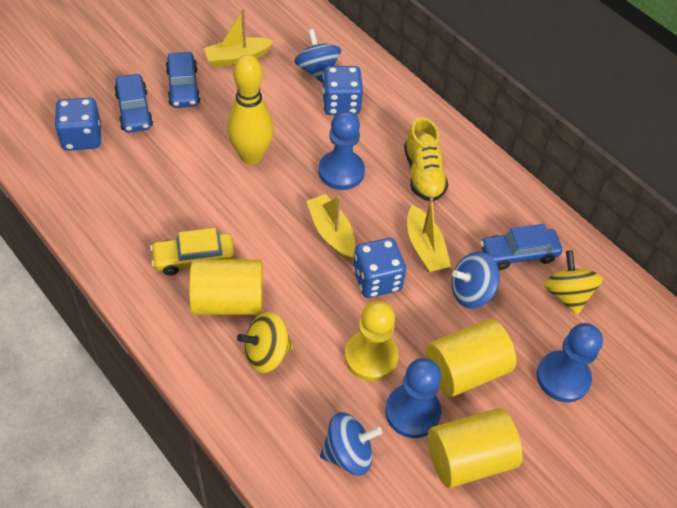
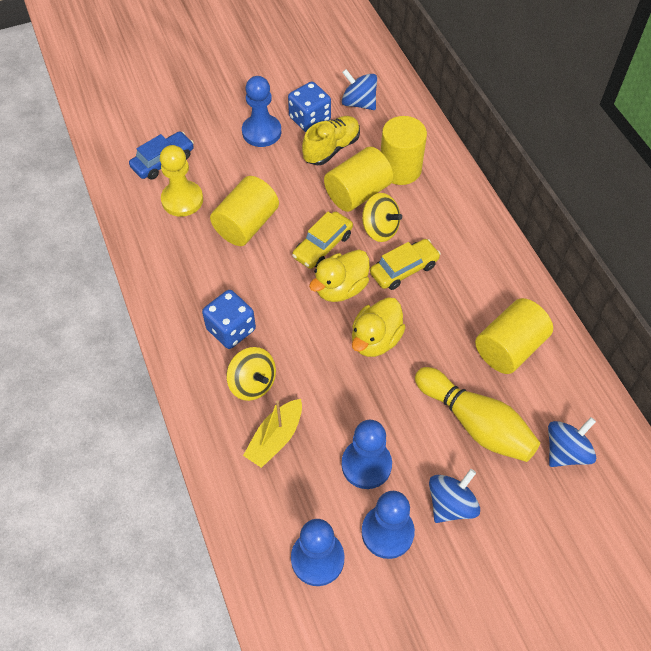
blue car: 3 -> 1
blue dice: 3 -> 2
blue pawn: 3 -> 4
yellow boat: 3 -> 1
yellow car: 1 -> 2
yellow cylinder: 3 -> 4
yellow duck: 0 -> 2

